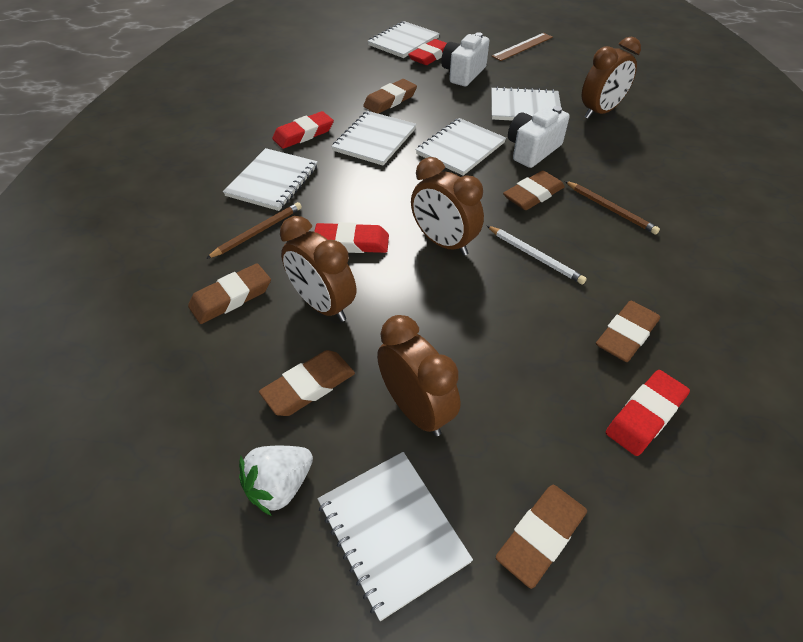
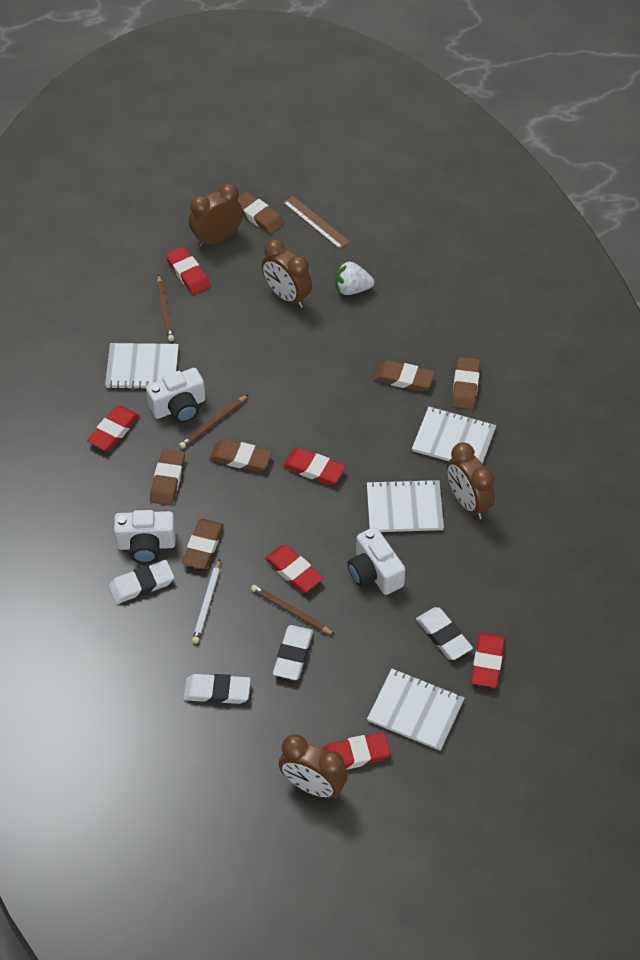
brown pencil: 2 -> 3
red eraser: 4 -> 6
white camera: 2 -> 3
white eraser: 0 -> 4
white notebook: 6 -> 4

